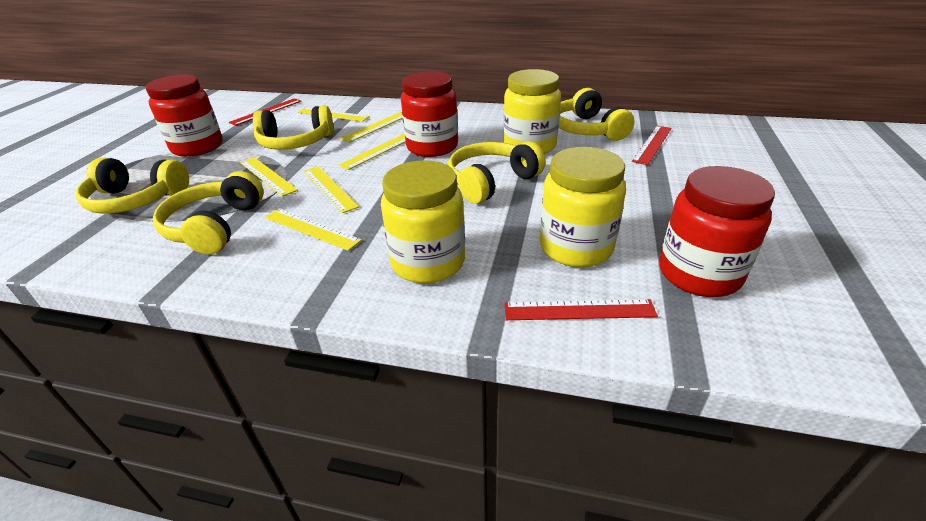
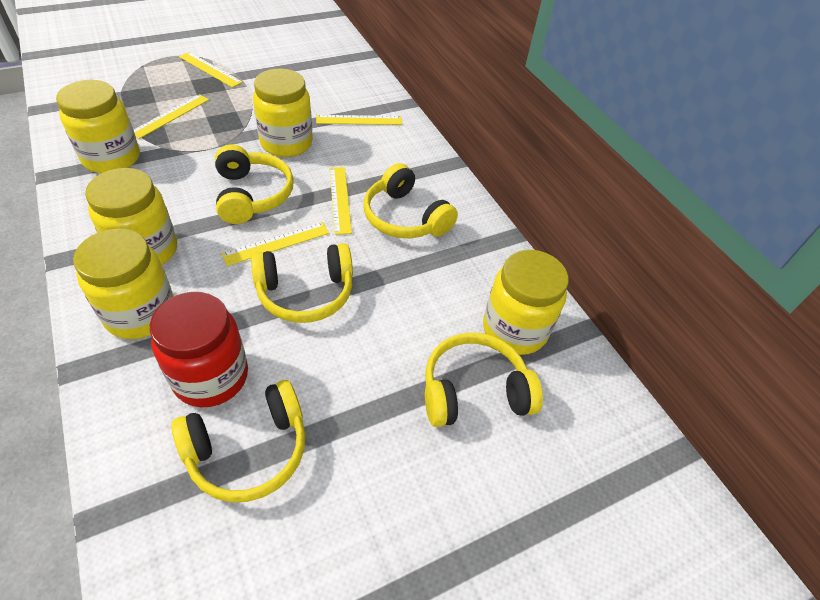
red jar: 3 -> 1
red ruler: 3 -> 0
yellow jar: 3 -> 5
yellow ruler: 6 -> 5

